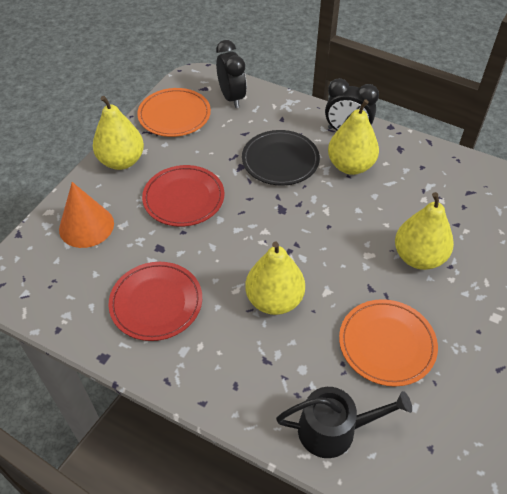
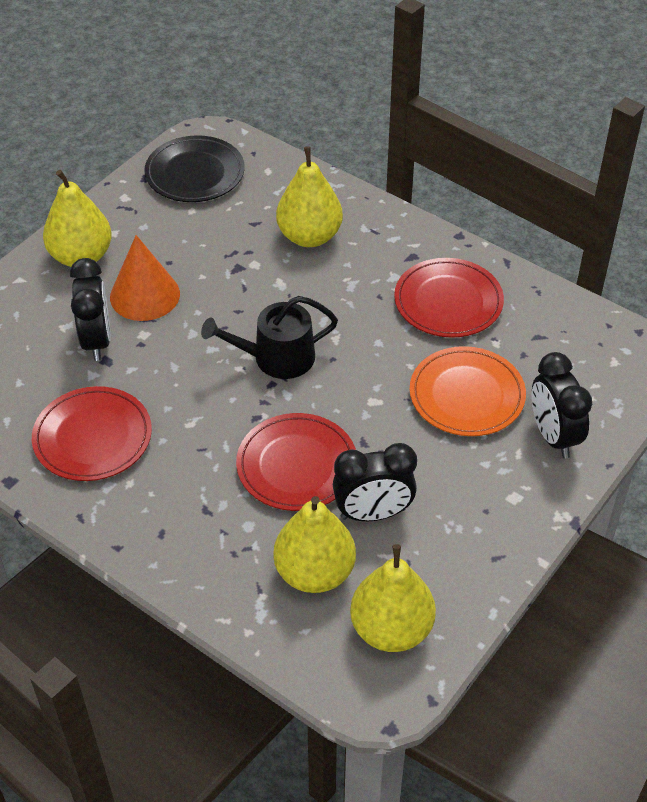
black clock: 2 -> 3
orange plate: 2 -> 1
red plate: 2 -> 3

